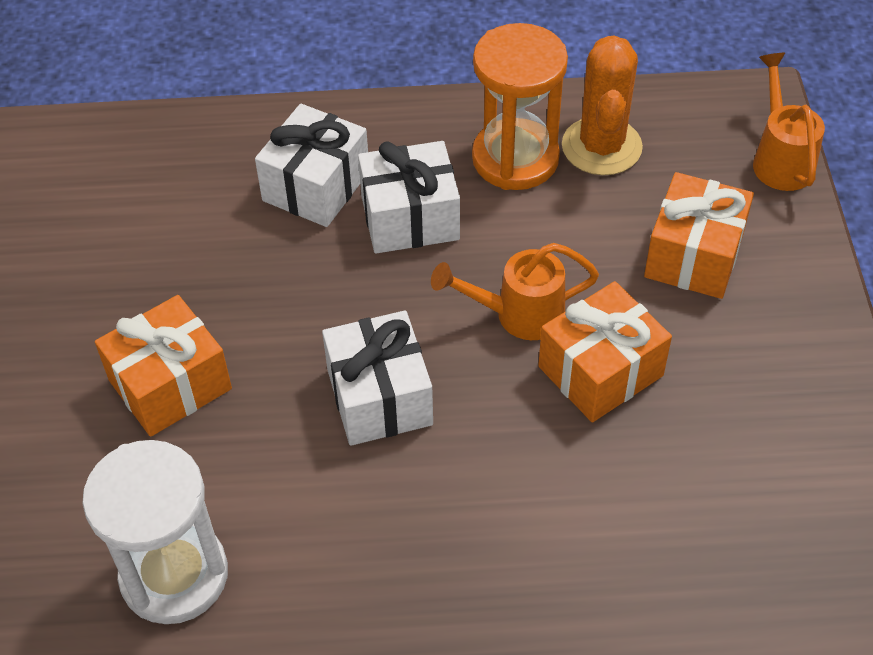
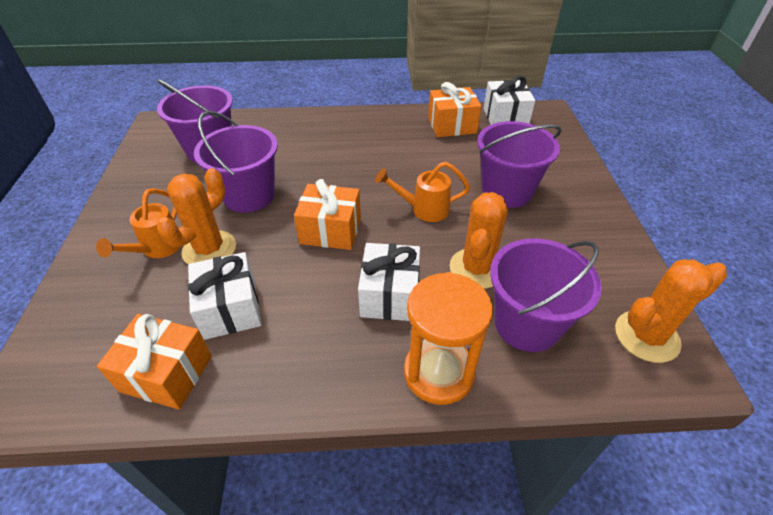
orange cactus: 1 -> 3
purple bucket: 0 -> 4
white hourglass: 1 -> 0

